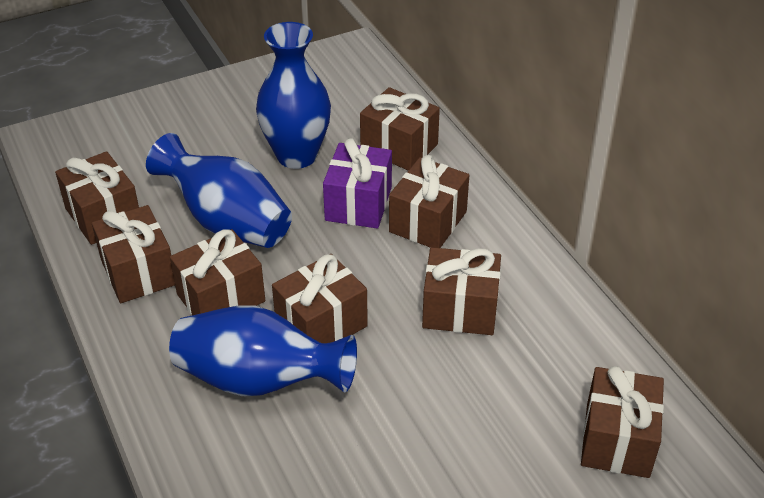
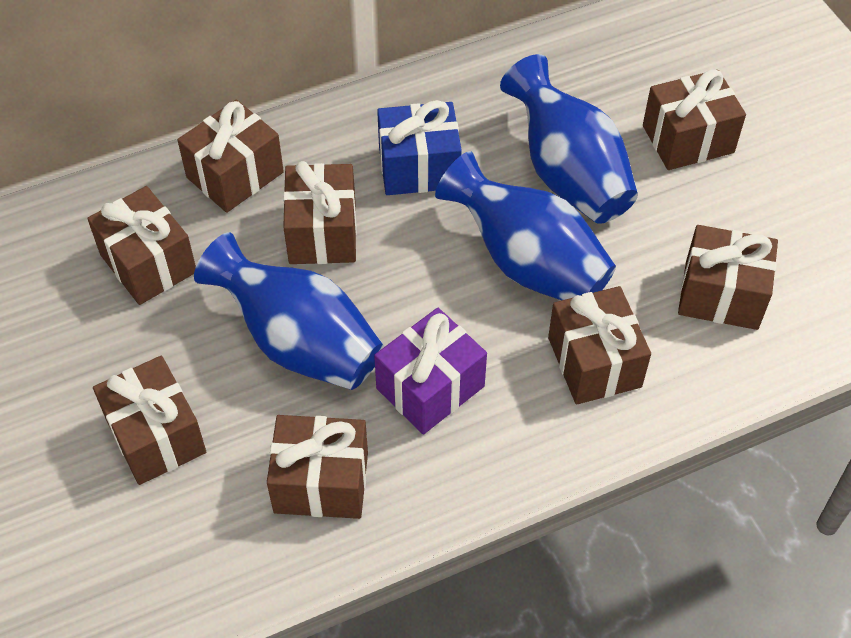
blue gift: 0 -> 1

